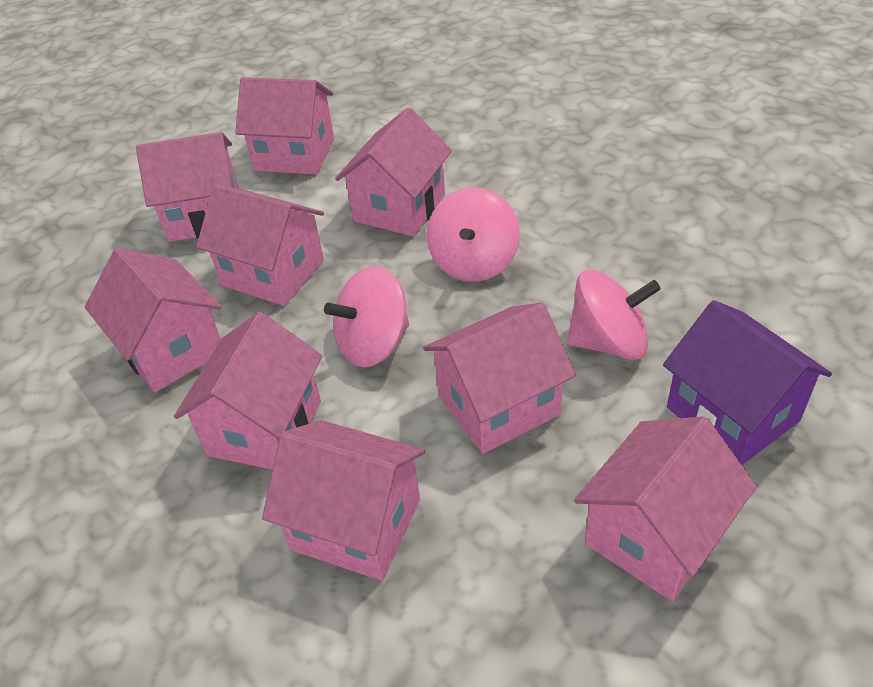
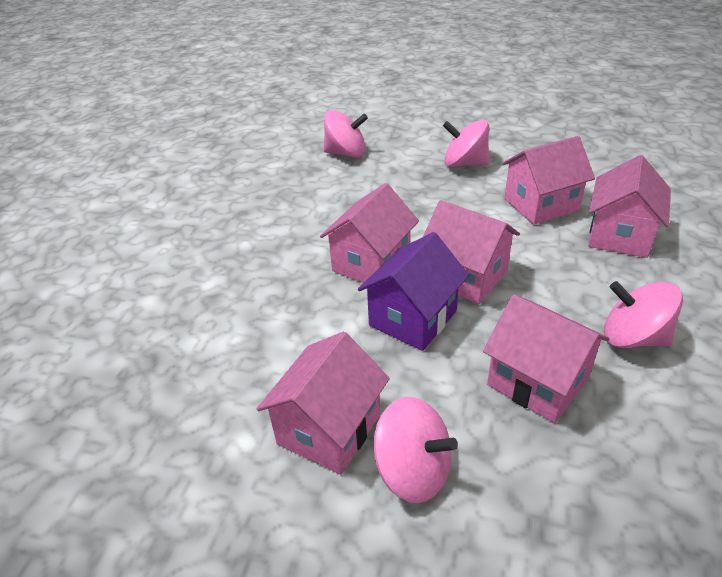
pink house: 9 -> 6
pink spinning top: 3 -> 4

